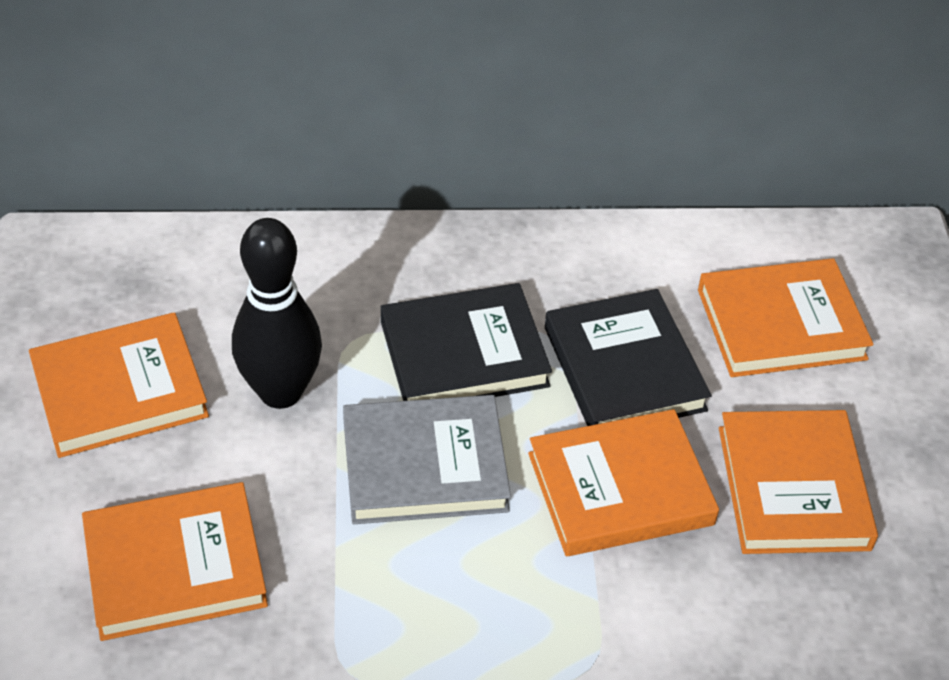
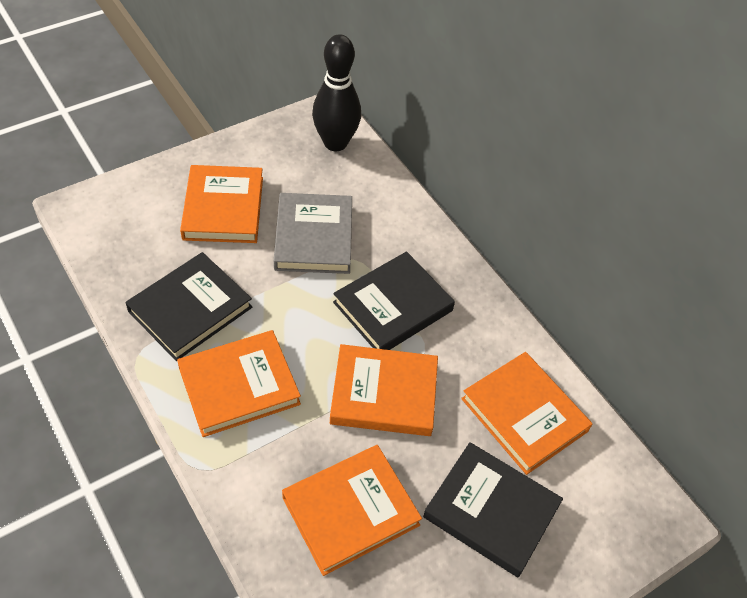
black book: 2 -> 3

